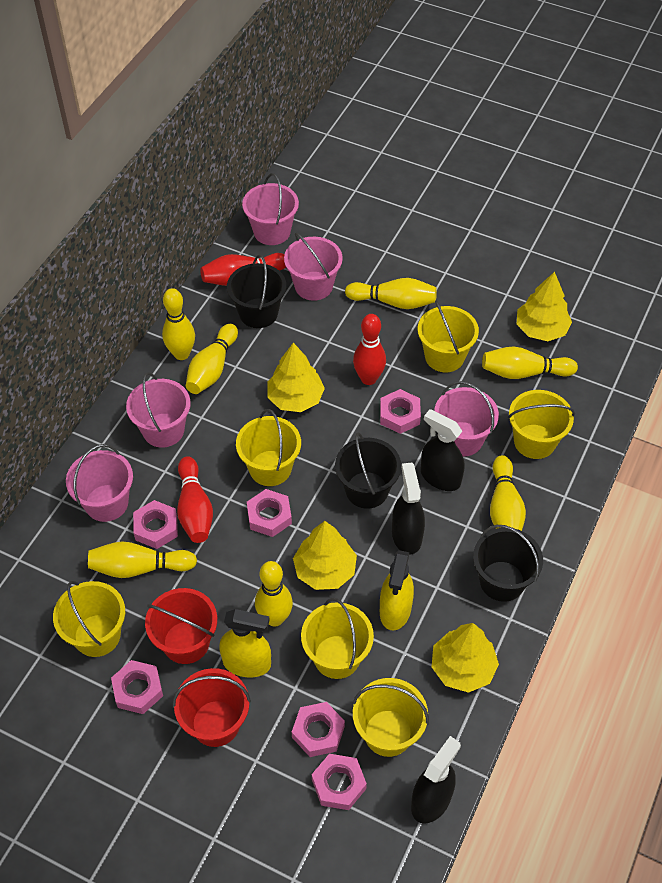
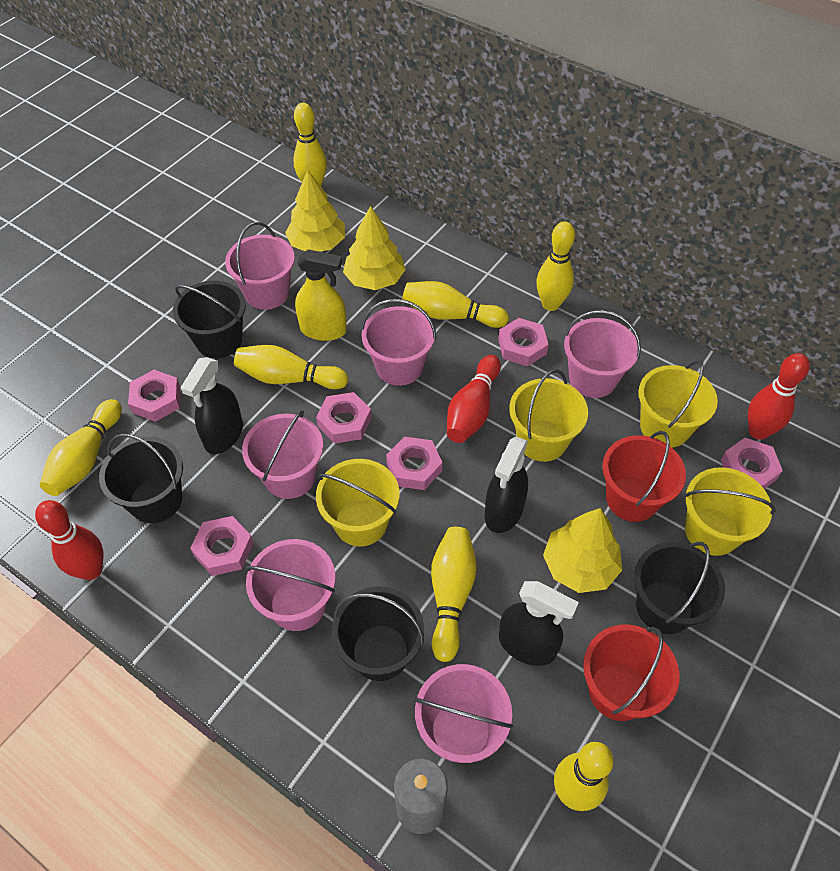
black bucket: 3 -> 4
grey candle: 0 -> 1
pink bucket: 5 -> 6
yellow bucket: 6 -> 4
yellow spray bottle: 2 -> 1
yellow tree: 4 -> 3

